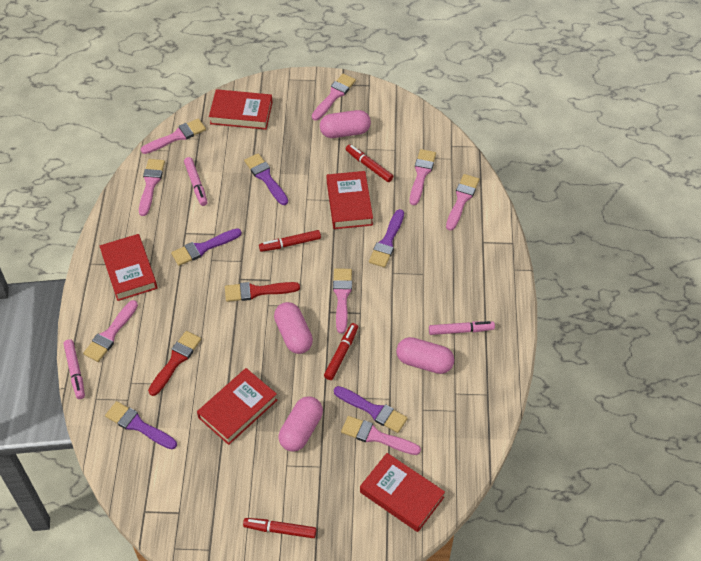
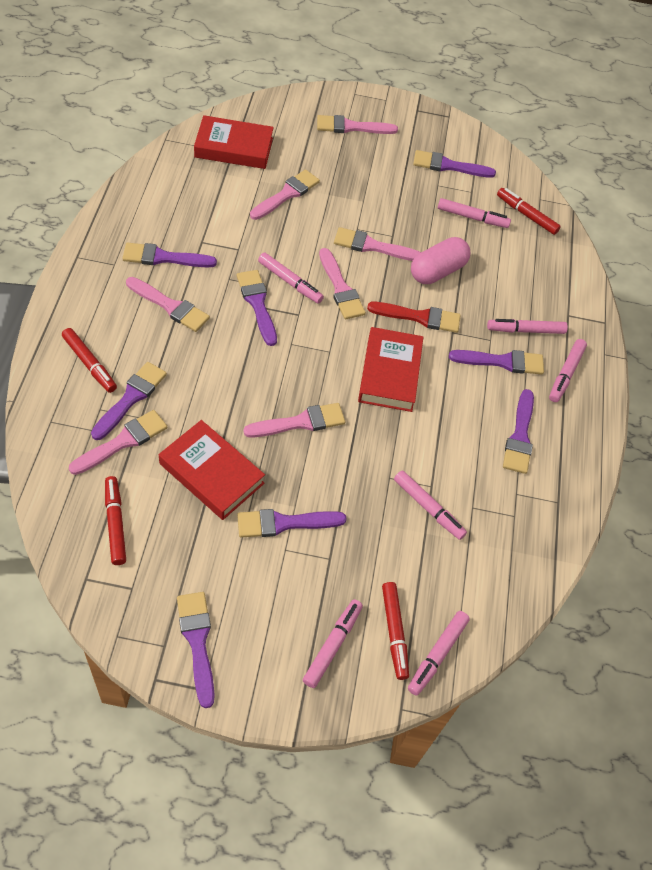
pink brush: 8 -> 7
pink capsule: 4 -> 1
pink marker: 3 -> 7
purple brush: 5 -> 8
red book: 5 -> 3
red brush: 2 -> 1

